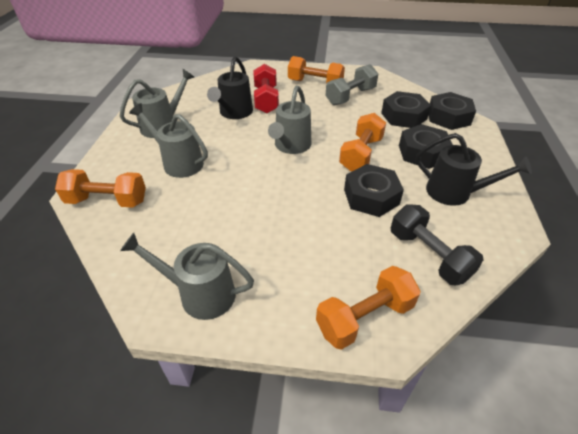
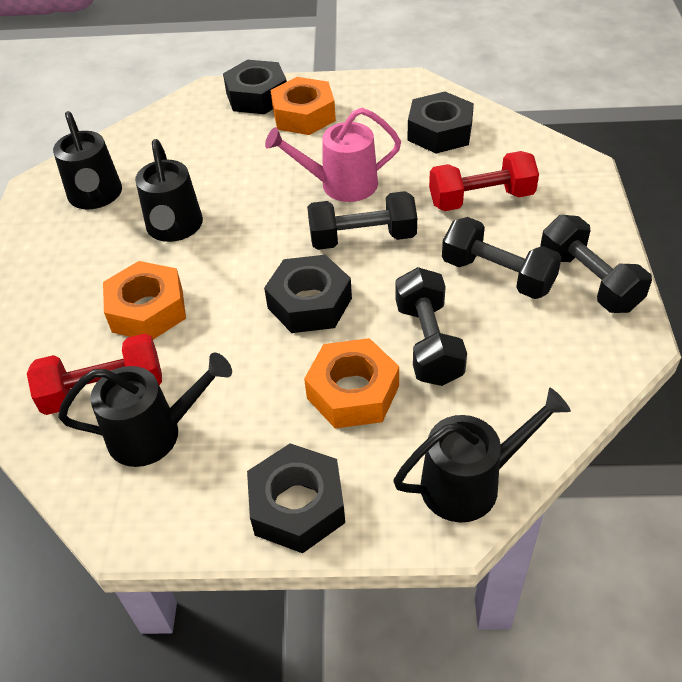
black dumbbell: 1 -> 4
black watering can: 2 -> 4
grey dumbbell: 1 -> 0
grey watering can: 4 -> 0
orange dumbbell: 4 -> 0
orange nut: 0 -> 3
pink watering can: 0 -> 1
red dumbbell: 1 -> 2

